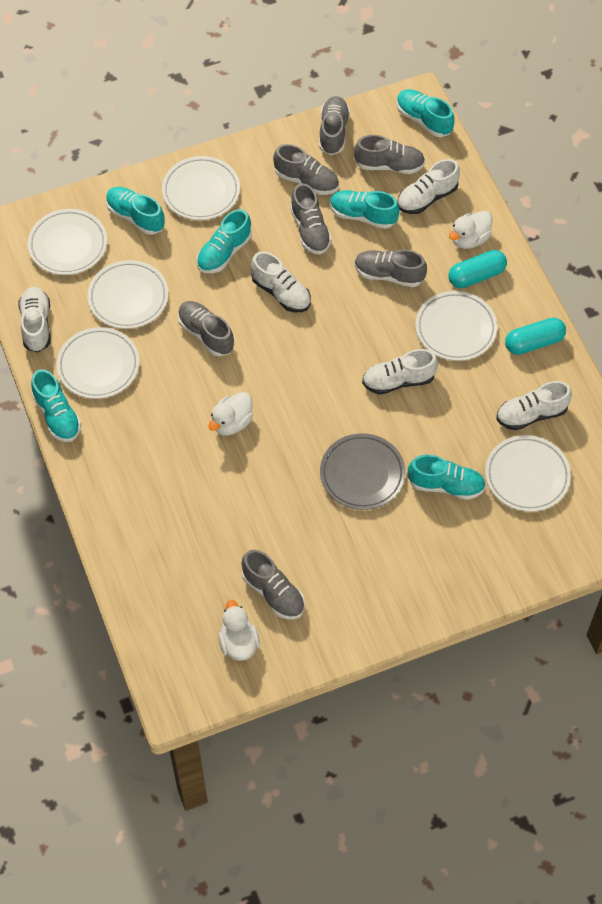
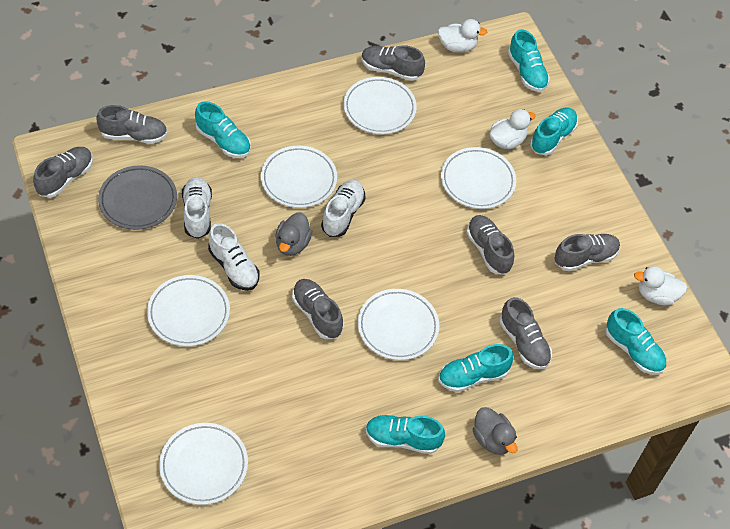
grey duck: 0 -> 2
turquoise capsule: 2 -> 0
white shoe: 5 -> 3

